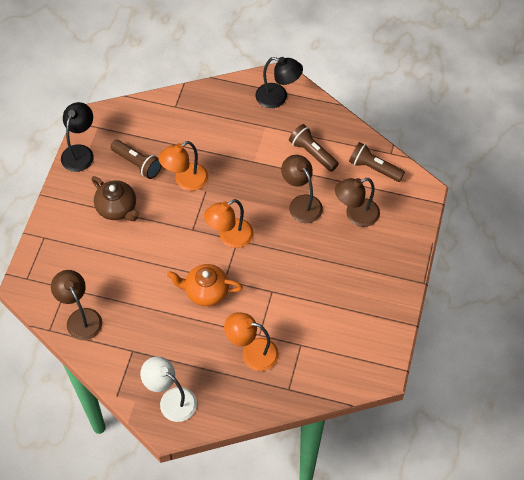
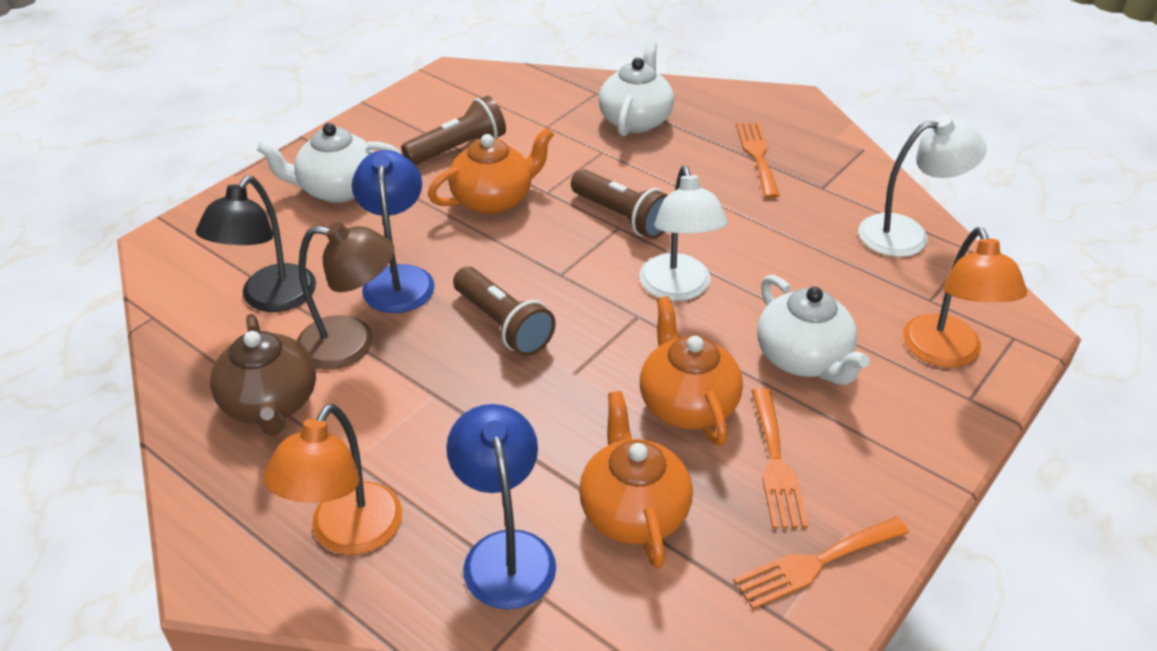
black lamp: 2 -> 1
blue lamp: 0 -> 2
brown lamp: 3 -> 1
orange fork: 0 -> 3
orange lamp: 3 -> 2
orange teapot: 1 -> 3
white lamp: 1 -> 2
white teapot: 0 -> 3

